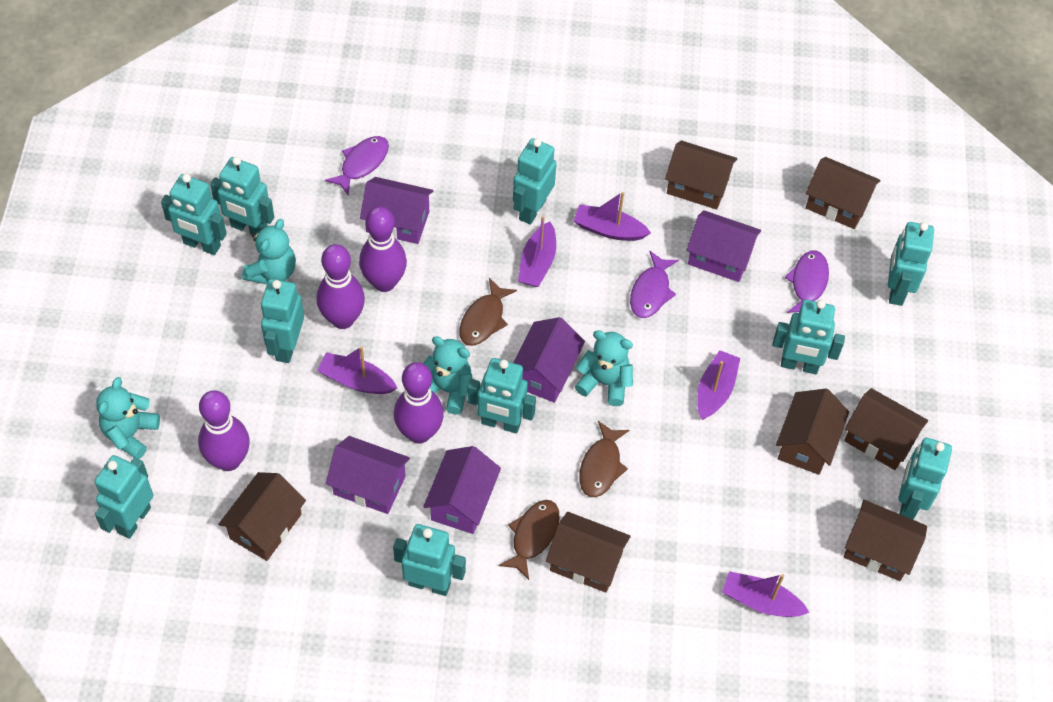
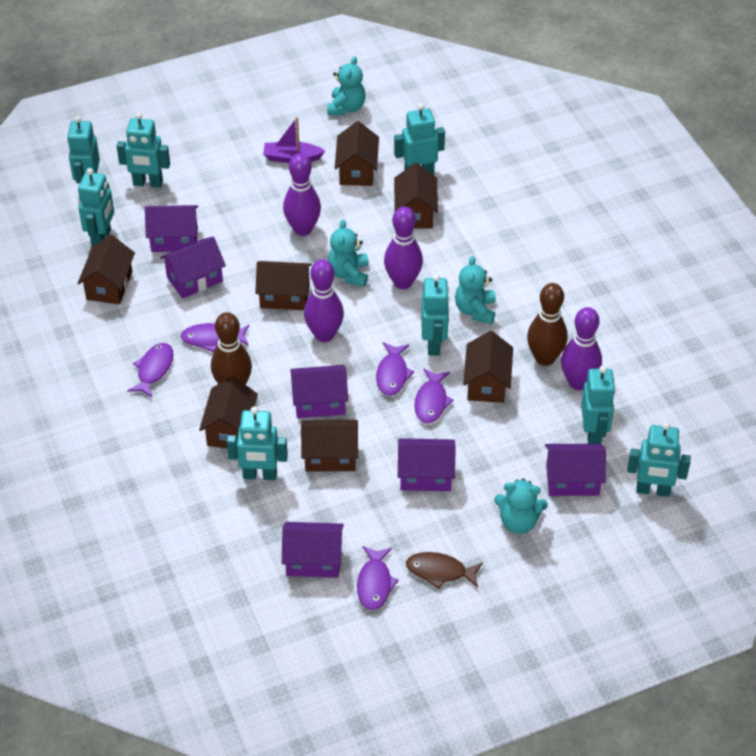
brown bowling pin: 0 -> 2
brown fish: 3 -> 1
purple boat: 5 -> 1
purple fish: 3 -> 5
purple house: 5 -> 6
turquoise robot: 10 -> 8

